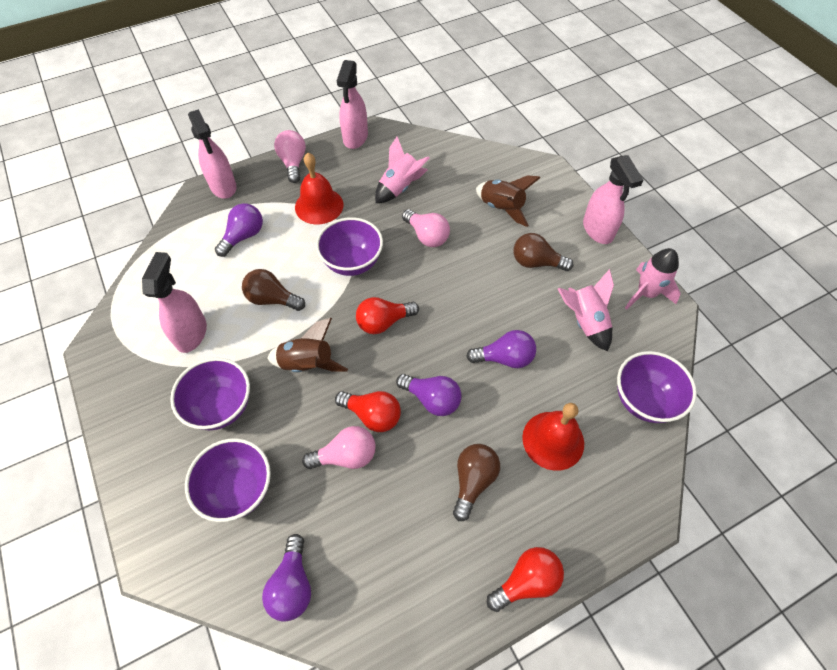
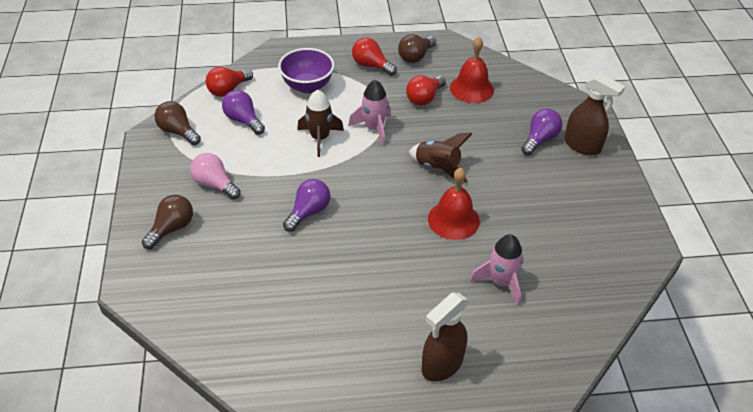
brown spray bottle: 0 -> 2
pink light bulb: 3 -> 1
pink rocket: 3 -> 2
pink spray bottle: 4 -> 0
purple bowl: 4 -> 1
purple light bulb: 4 -> 3

